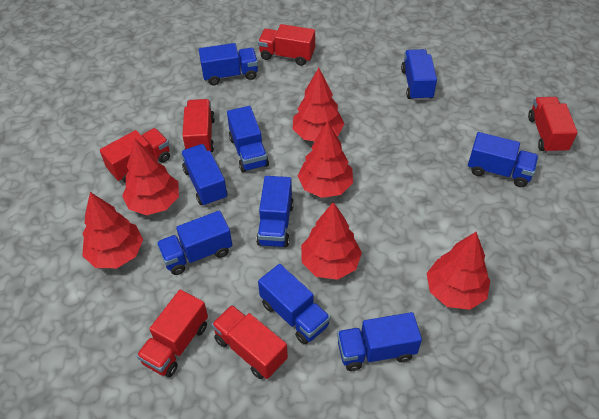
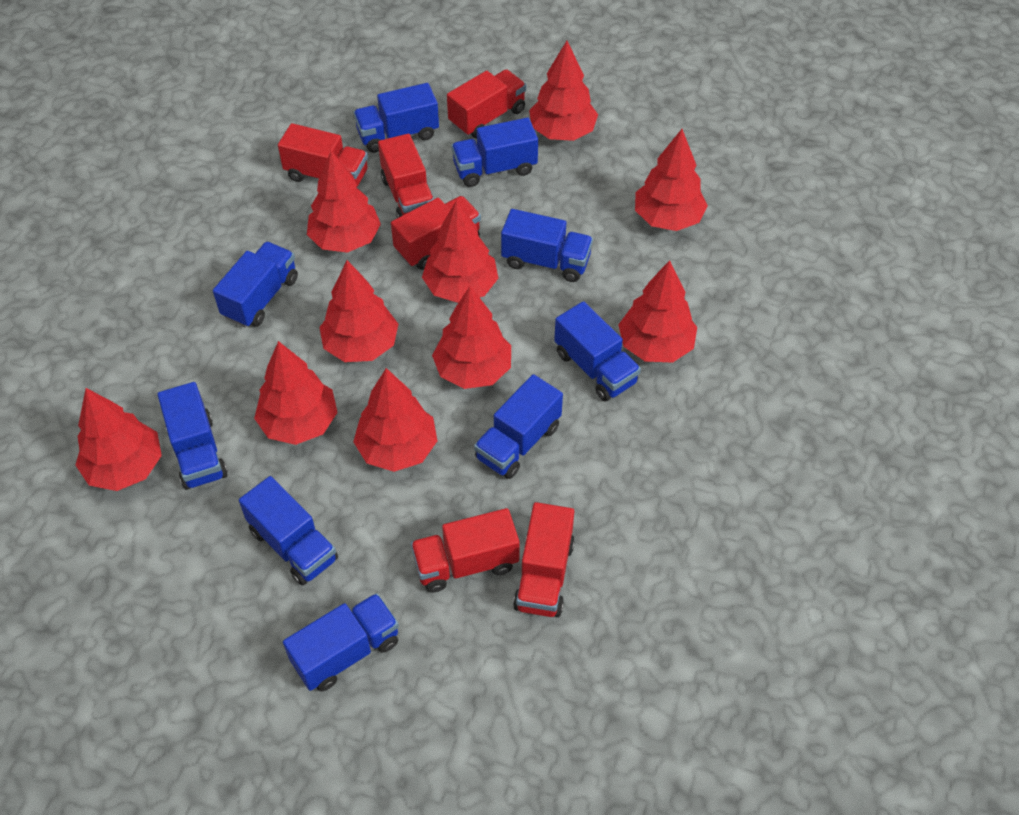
red tree: 6 -> 10

